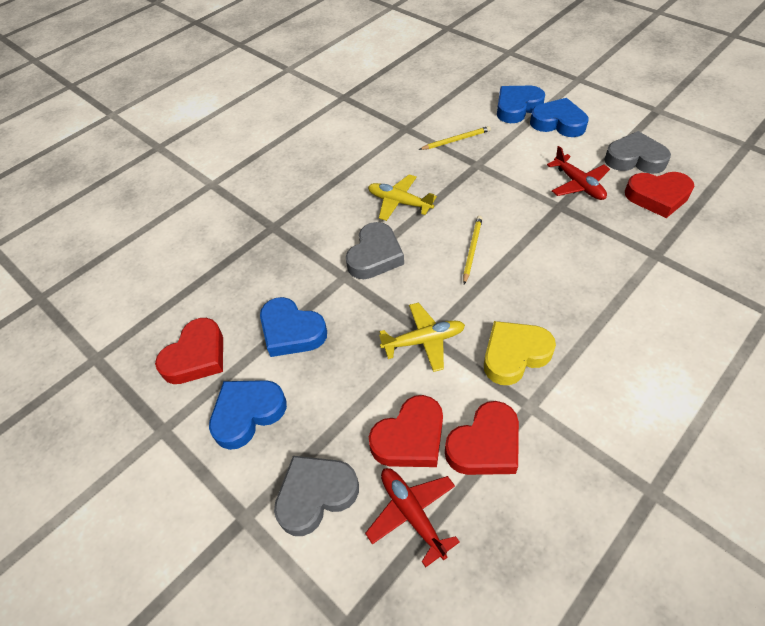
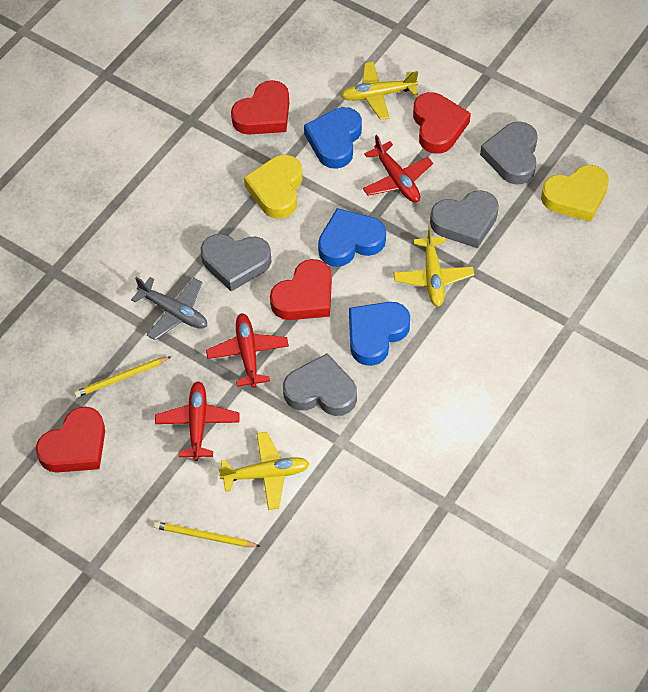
blue heart: 4 -> 3
grey heart: 3 -> 4
grey plane: 0 -> 1
red plane: 2 -> 3
yellow heart: 1 -> 2
yellow plane: 2 -> 3

